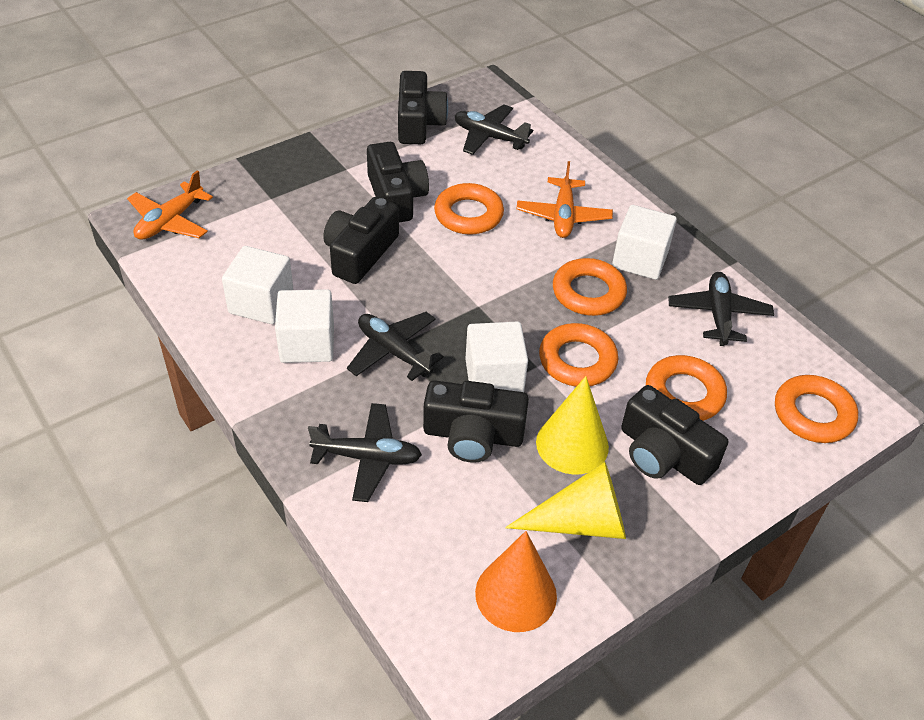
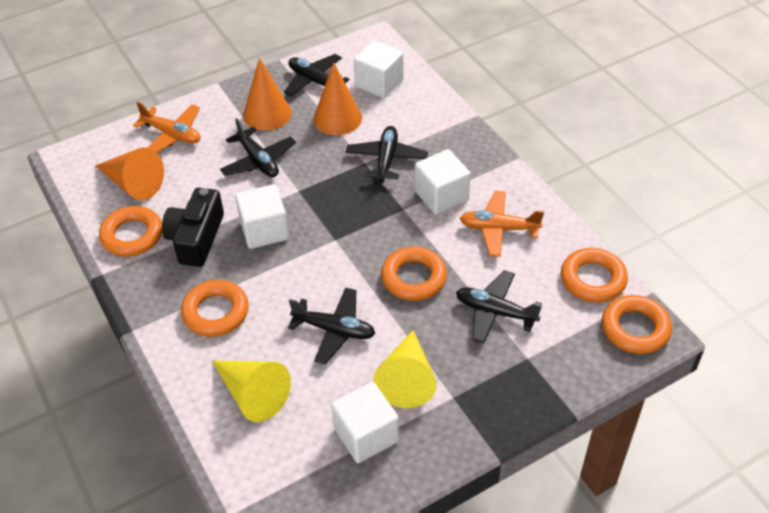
black camera: 5 -> 1
black plane: 4 -> 5
orange cone: 1 -> 3

